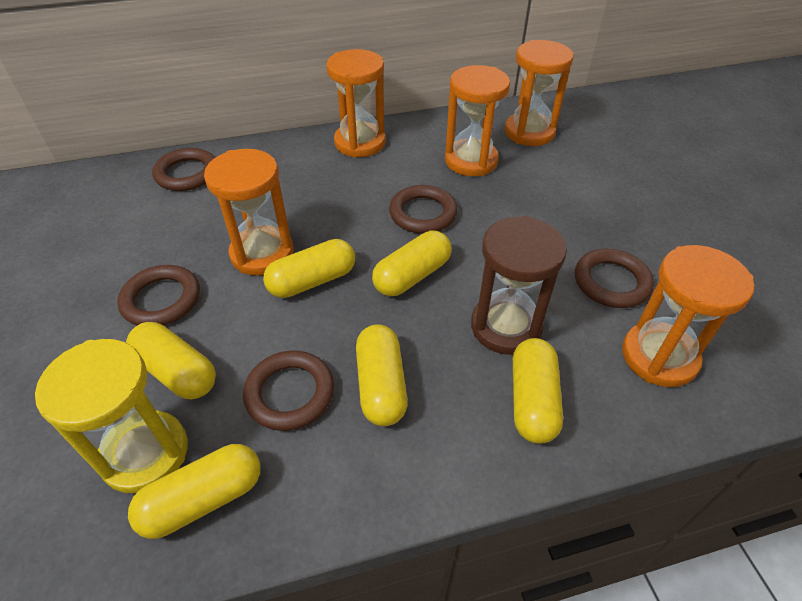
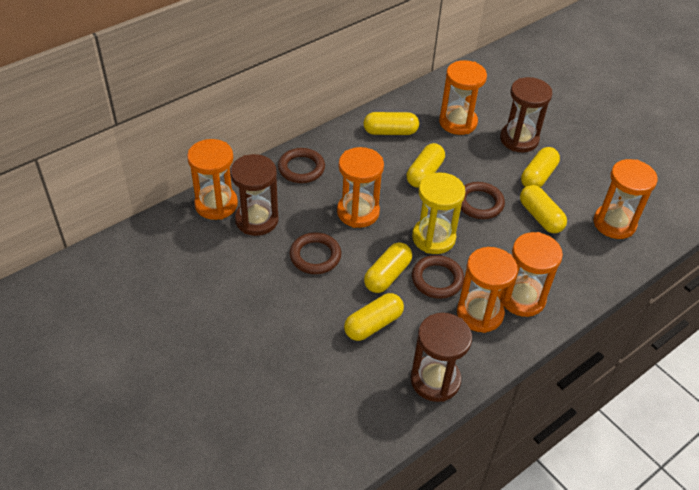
brown hourglass: 1 -> 3
brown ring: 5 -> 4
orange hourglass: 5 -> 6

